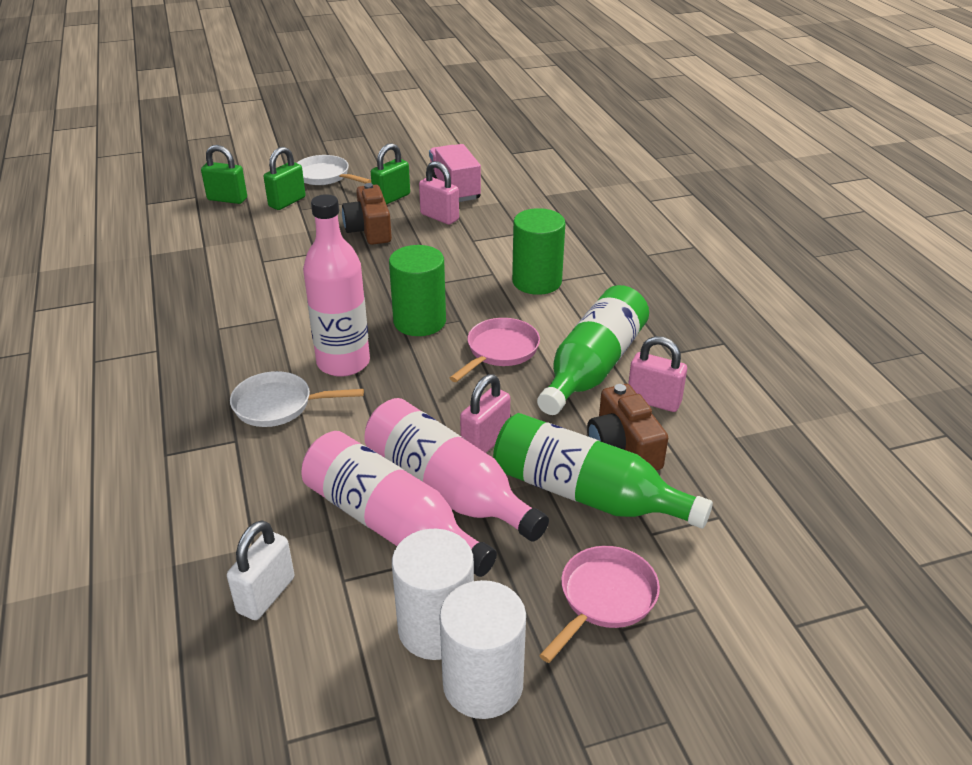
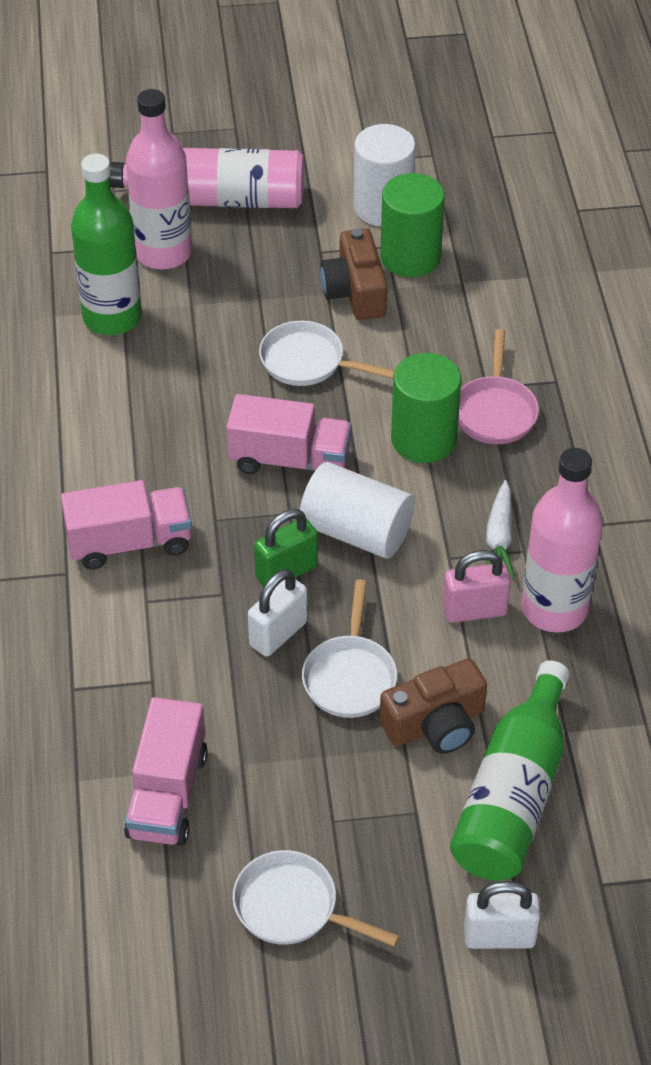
green padlock: 3 -> 1
pink padlock: 3 -> 1
pink pan: 2 -> 1
pink truck: 1 -> 3
white carrot: 0 -> 1
white padlock: 1 -> 2
white pan: 2 -> 3

